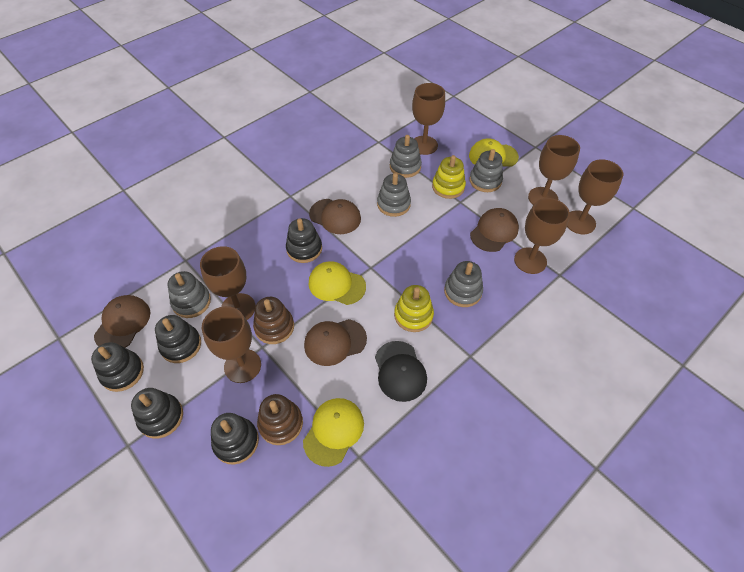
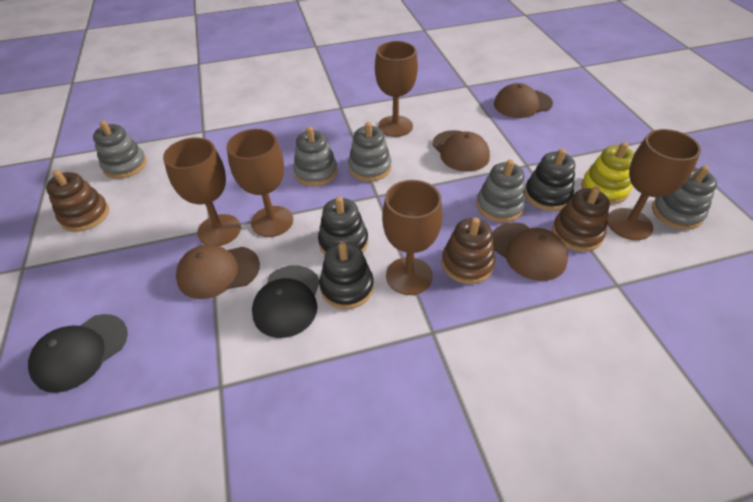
black cap: 1 -> 2
black stacking toy: 5 -> 3
brown goblet: 6 -> 5
brown stacking toy: 2 -> 3
yellow cap: 3 -> 0
yellow stacking toy: 2 -> 1

